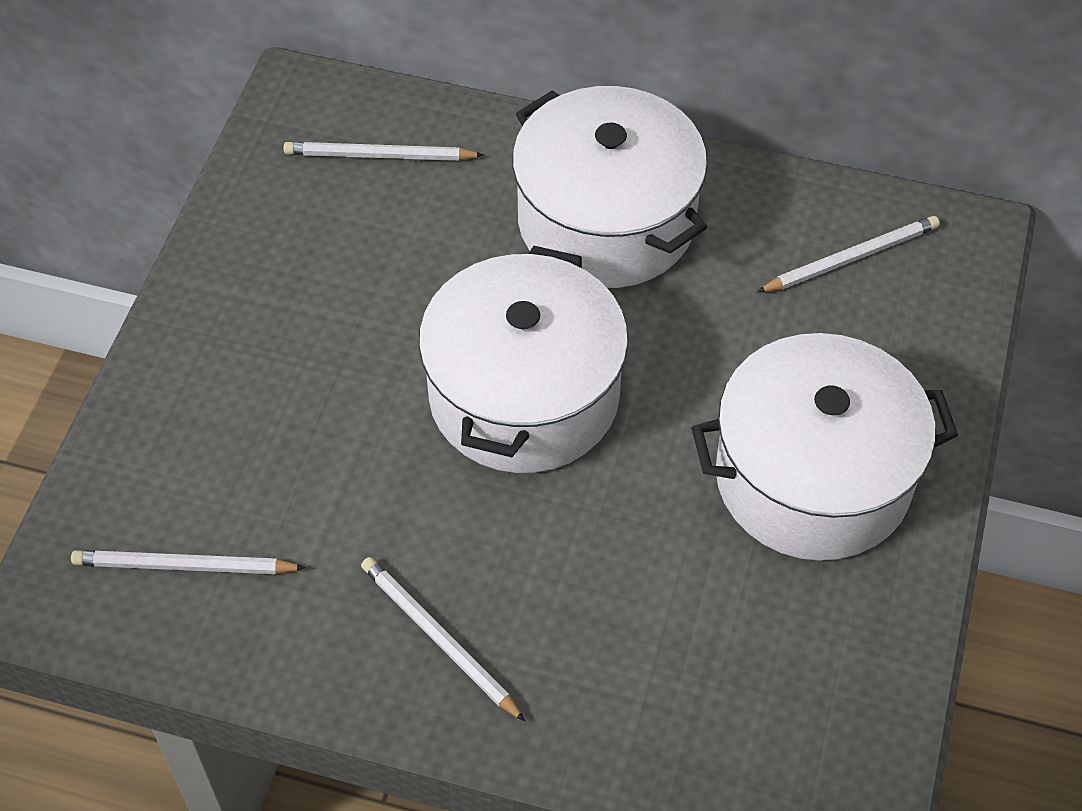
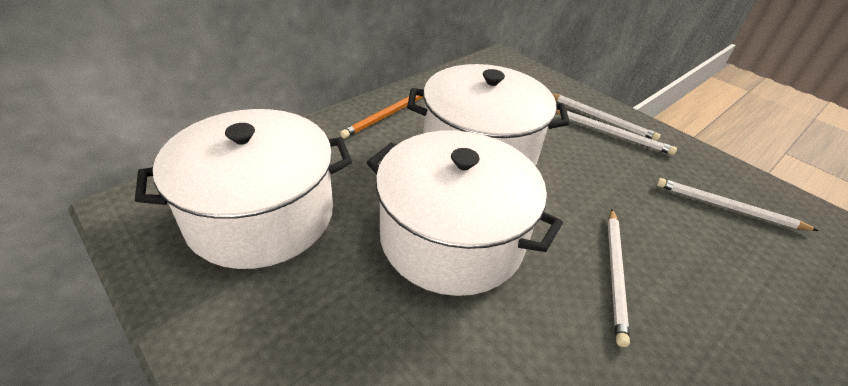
orange pencil: 0 -> 1

